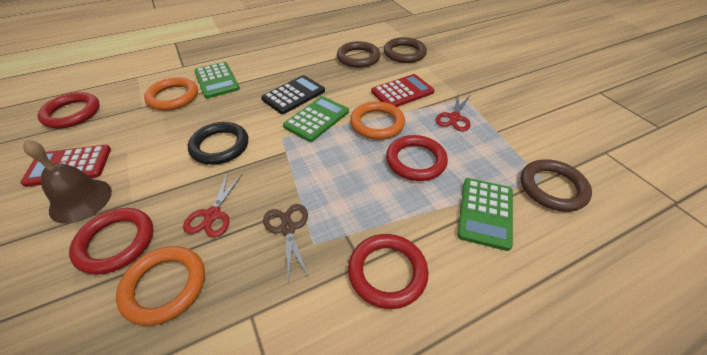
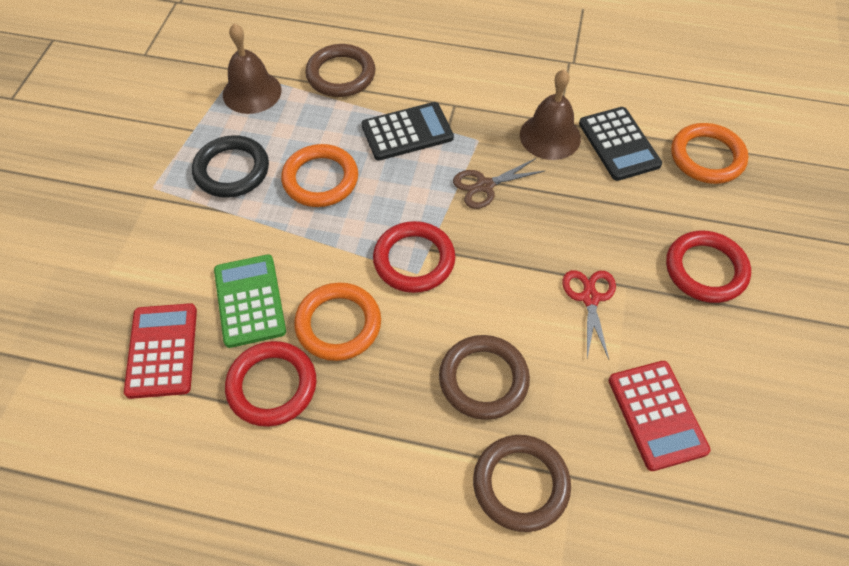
black calculator: 1 -> 2
brown bell: 1 -> 2
green calculator: 3 -> 1
red ring: 4 -> 3
red scissors: 2 -> 1

